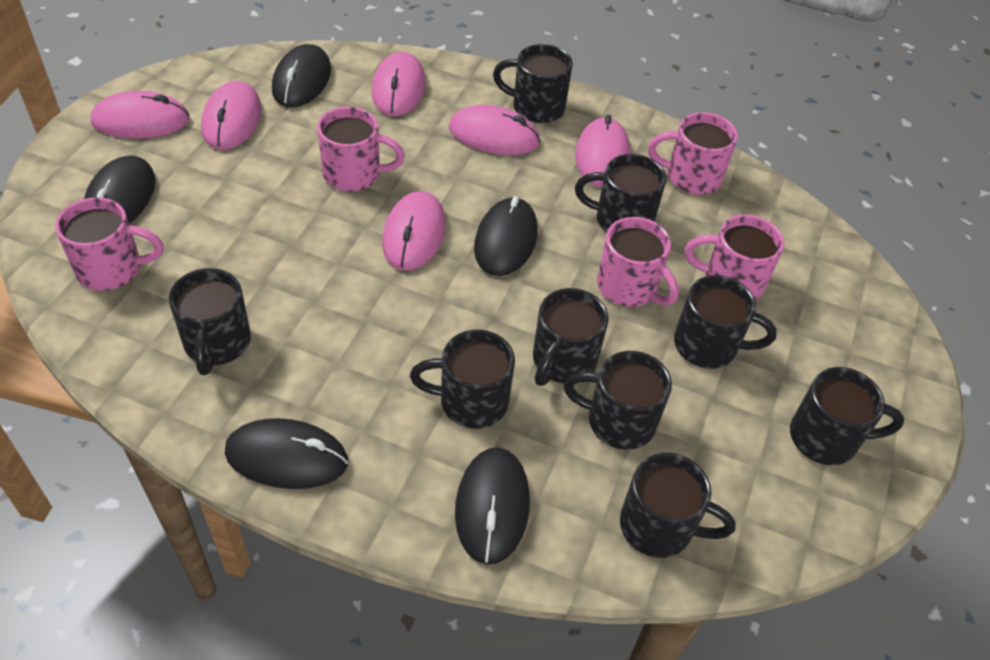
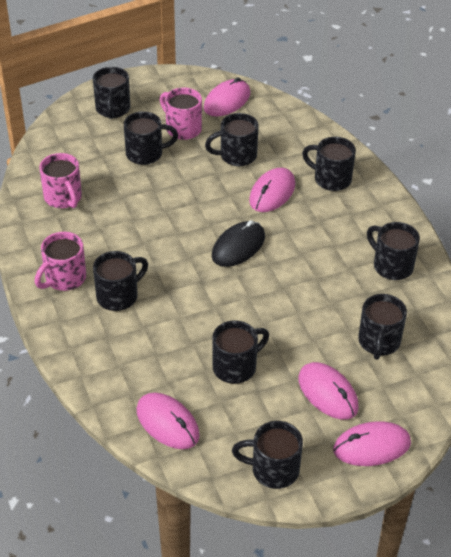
black mouse: 5 -> 1
pink mouse: 6 -> 5
pink mug: 5 -> 3

